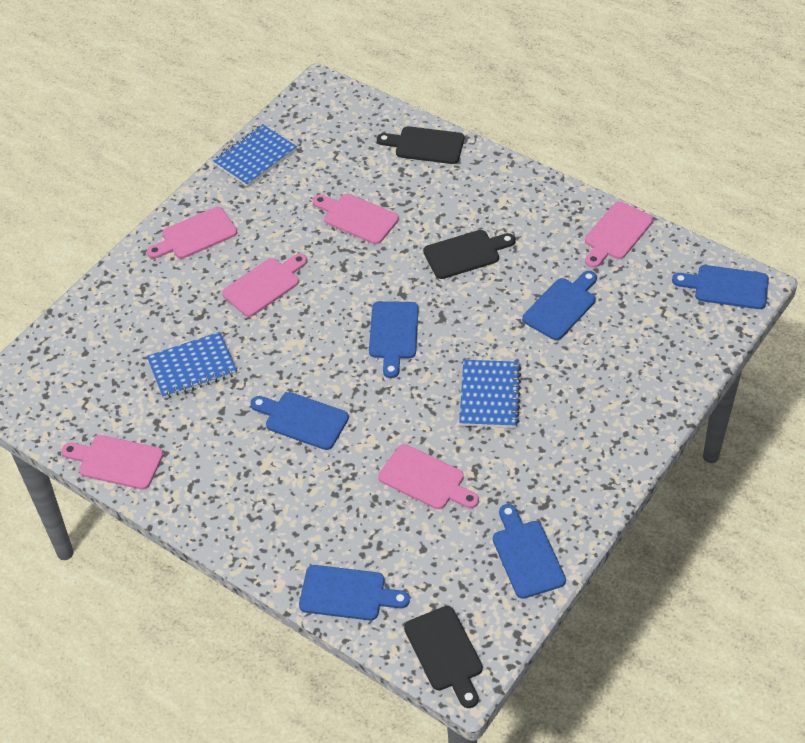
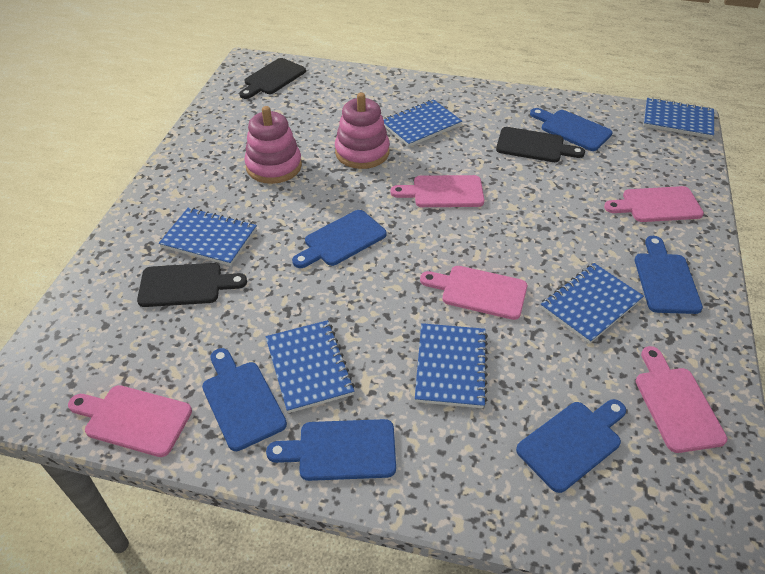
blue notebook: 3 -> 6
pink cutting board: 6 -> 5
pink stacking toy: 0 -> 2

